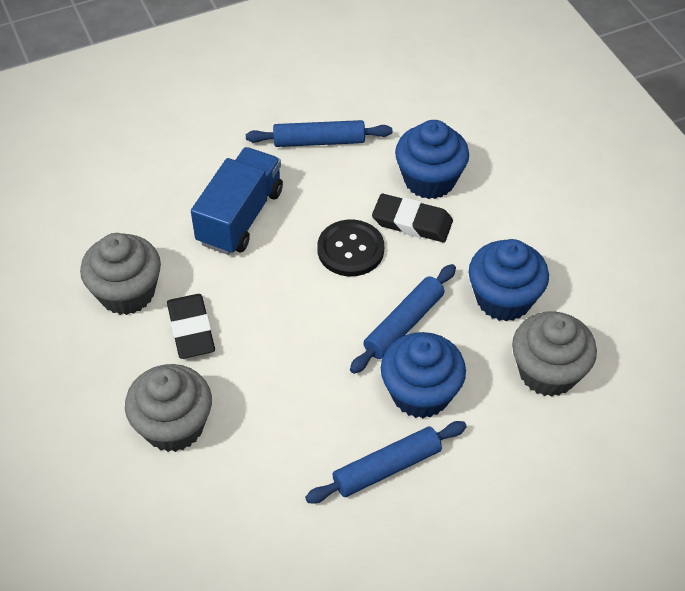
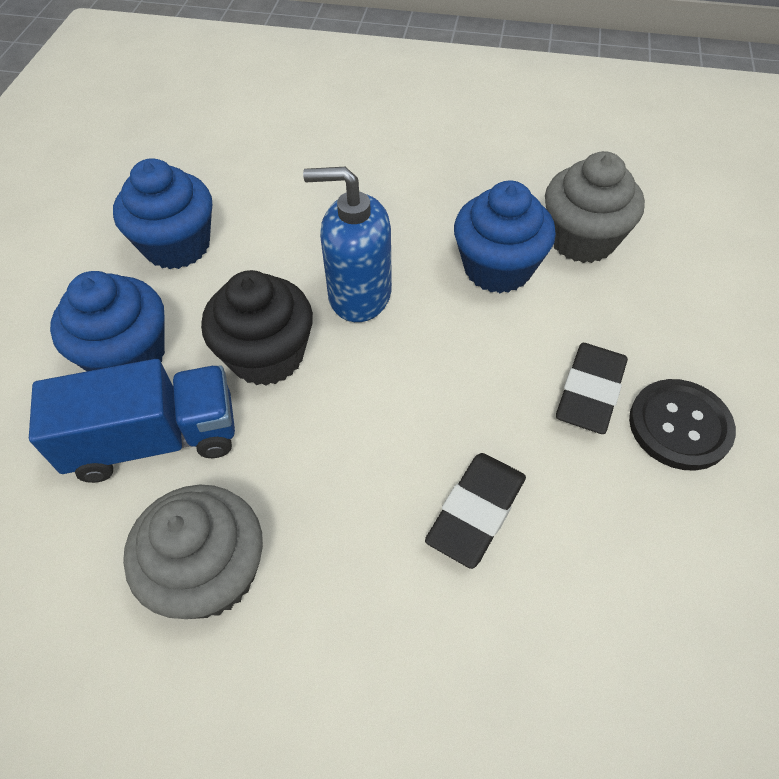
black cupcake: 0 -> 1
blue rolling pin: 3 -> 0
blue soap dispenser: 0 -> 1
grey cupcake: 3 -> 2

